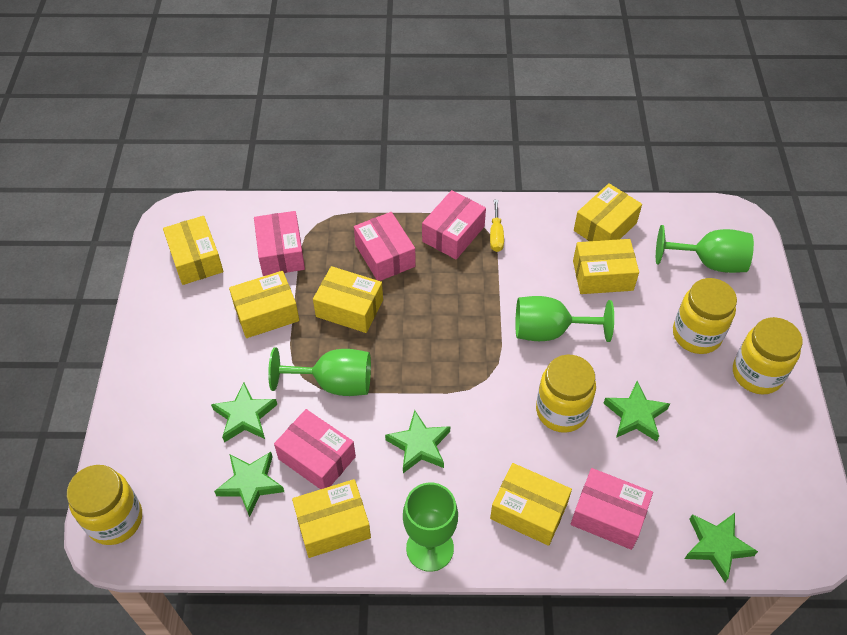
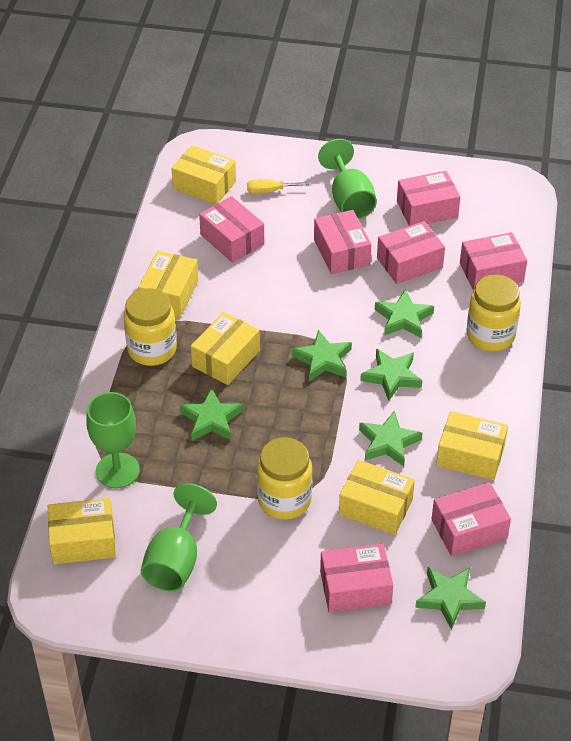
green goblet: 4 -> 3
green star: 5 -> 6
pink box: 5 -> 7
yellow box: 7 -> 6
yellow jar: 4 -> 3

